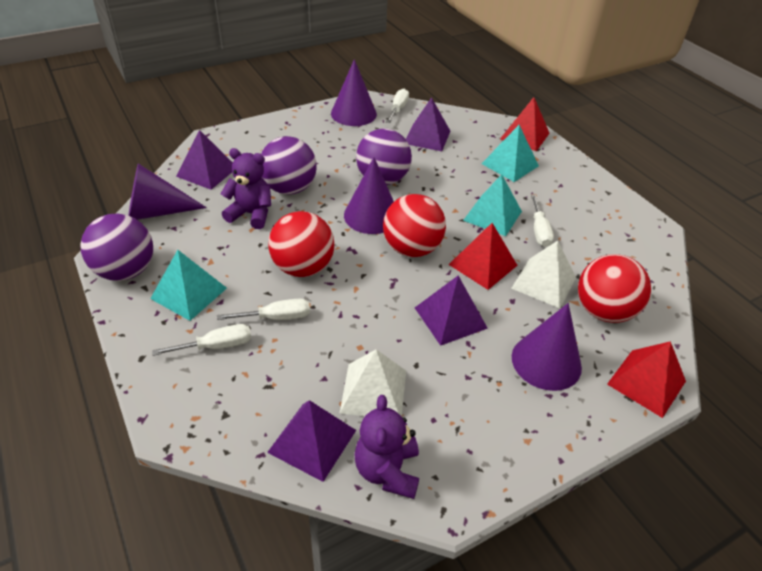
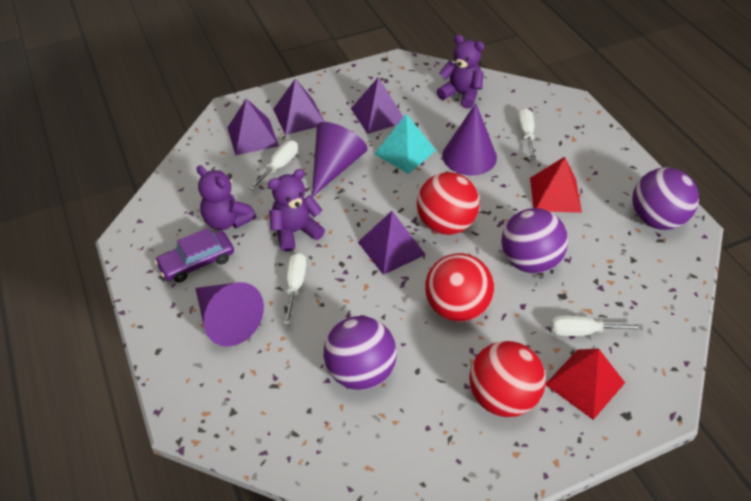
purple car: 0 -> 1
purple cone: 4 -> 3
purple teddy bear: 2 -> 3
red pyramid: 3 -> 2
turquoise pyramid: 3 -> 1
white pyramid: 2 -> 0

